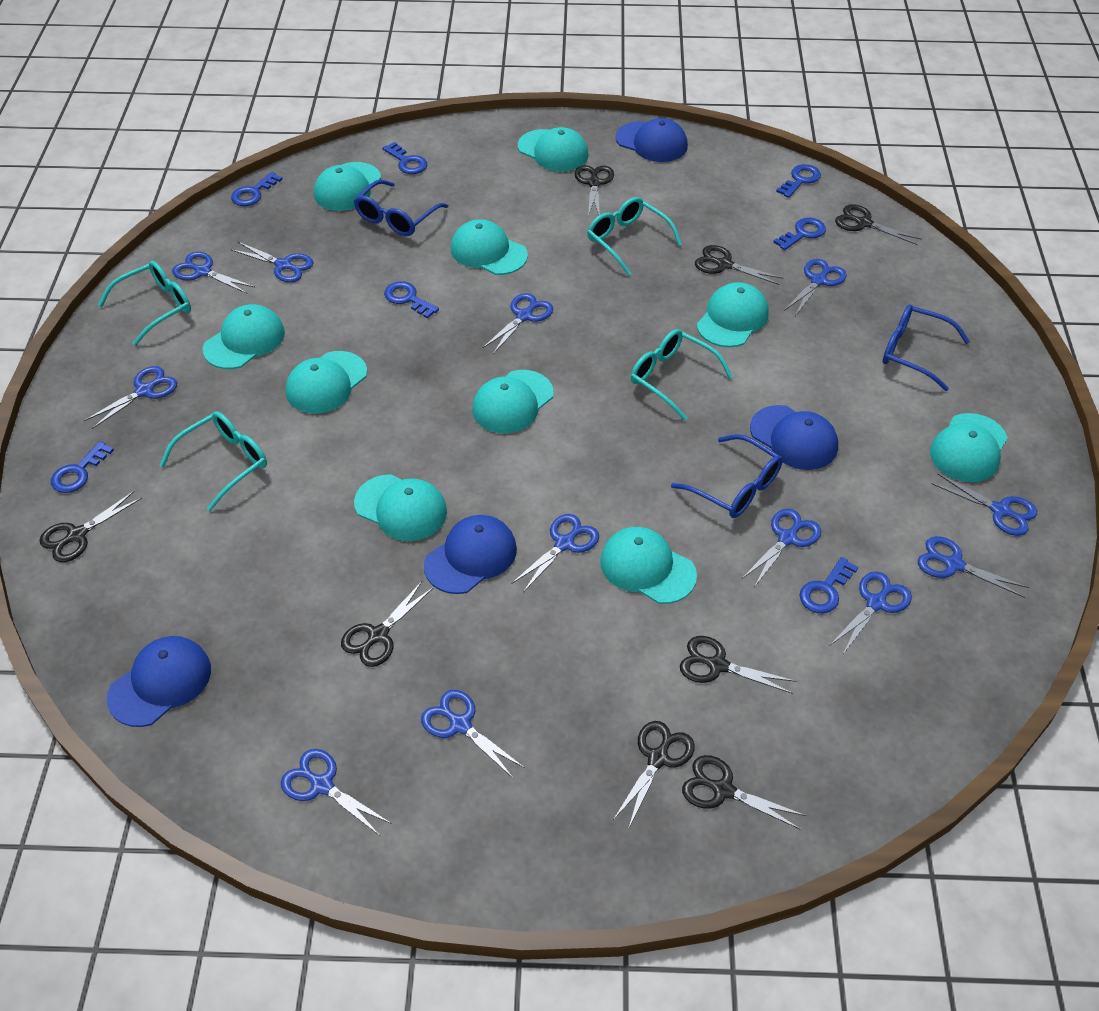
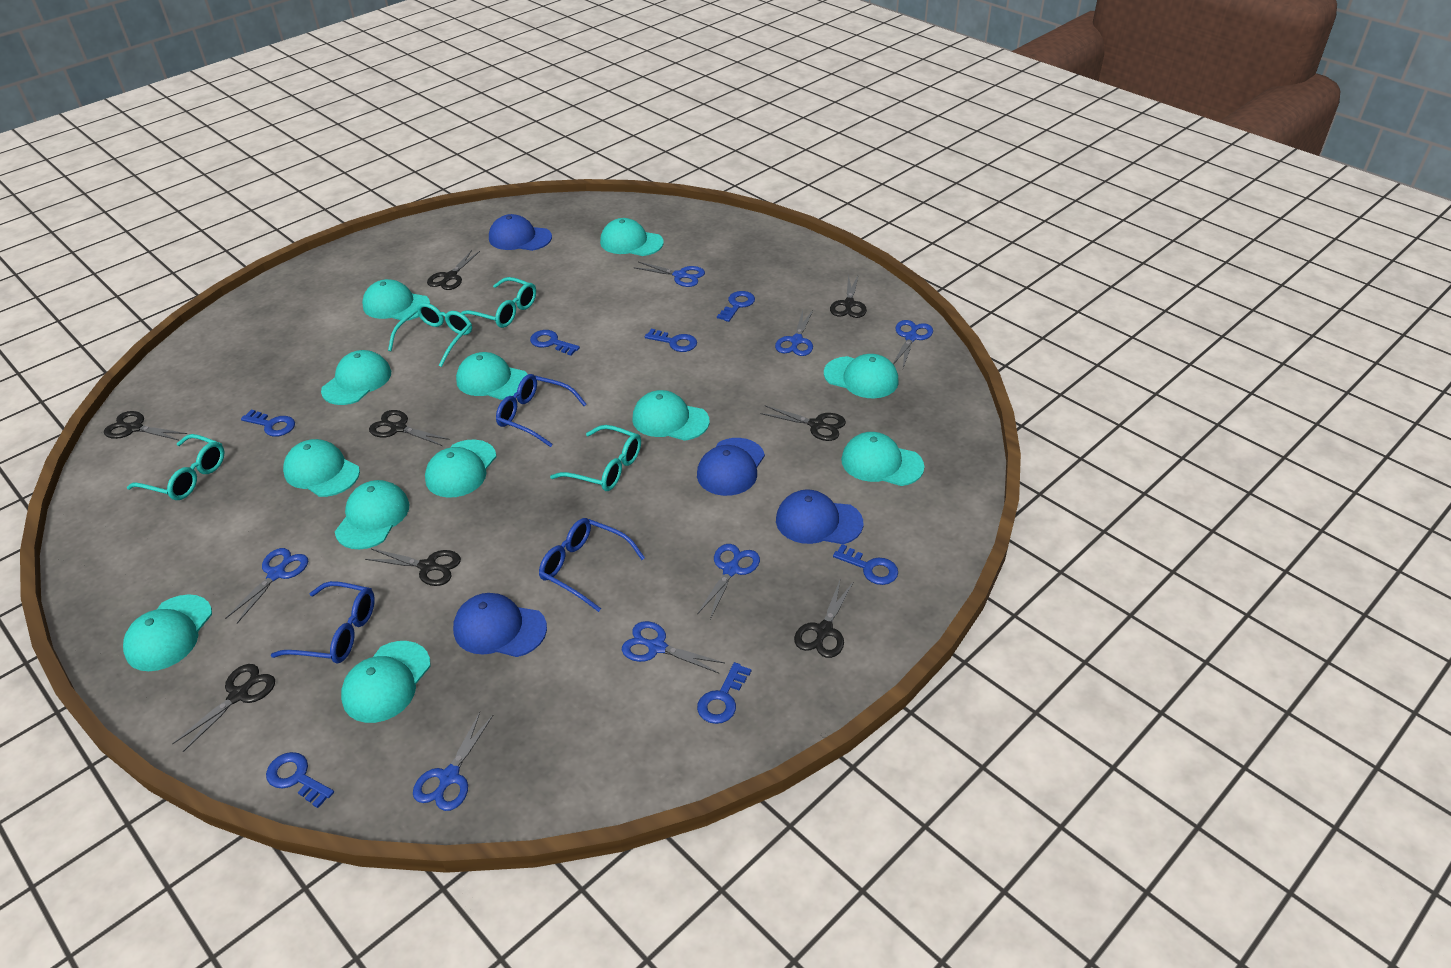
blue scissors: 12 -> 7
turquoise cap: 10 -> 12

